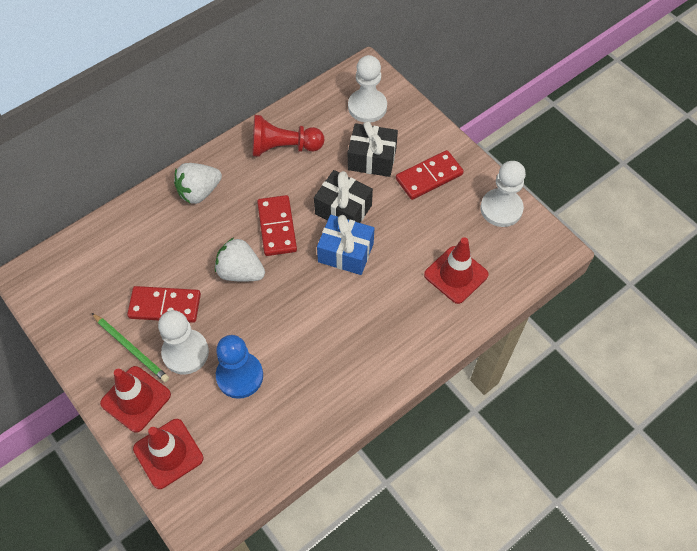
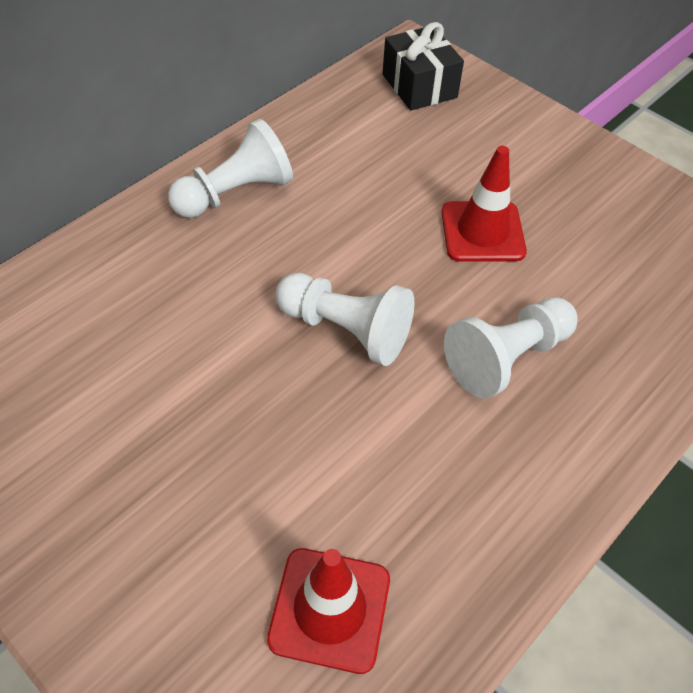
black gift: 2 -> 1
blue gift: 1 -> 0
blue pawn: 1 -> 0
green pencil: 1 -> 0
red domino: 3 -> 0
red pawn: 1 -> 0
red traffic cone: 3 -> 2
white strawberry: 2 -> 0

